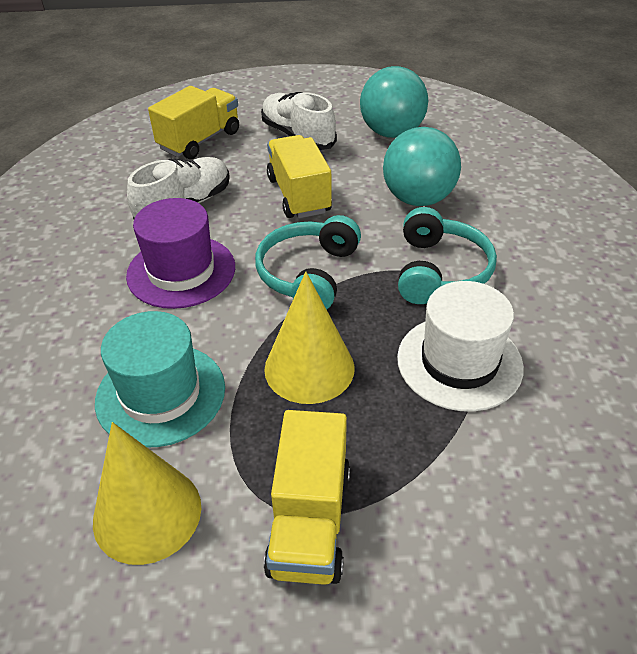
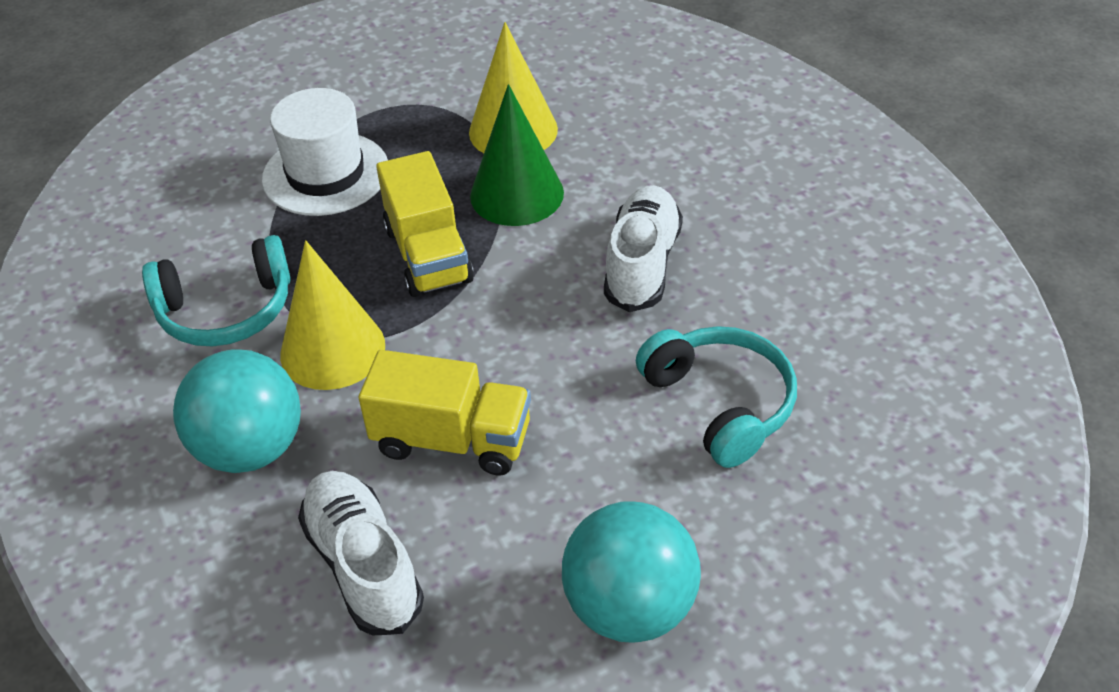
green cone: 0 -> 1
purple hat: 1 -> 0
turquoise hat: 1 -> 0
yellow truck: 3 -> 2

